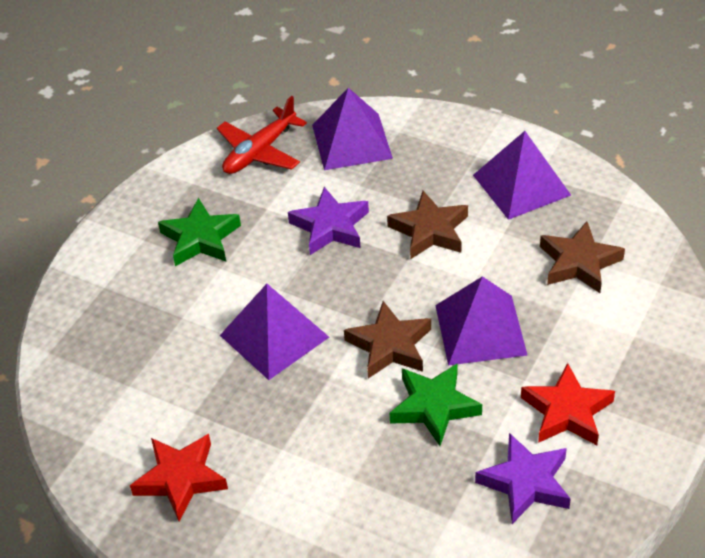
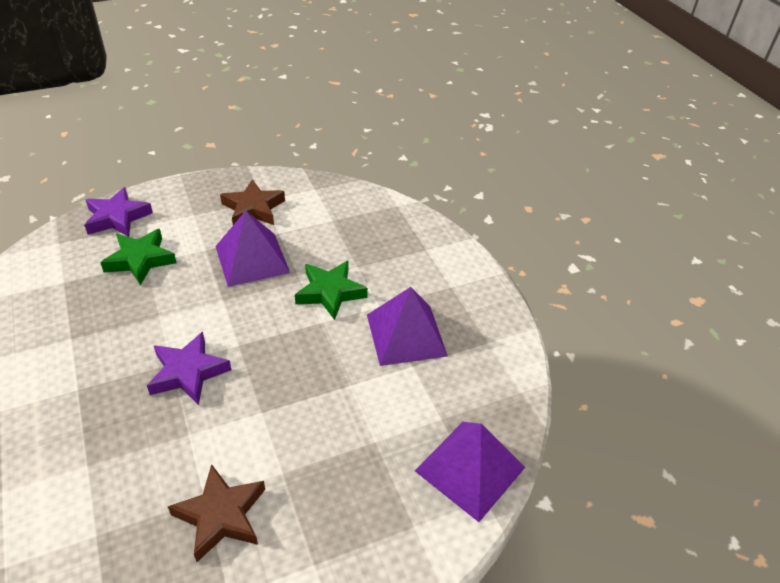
brown star: 3 -> 2
purple pyramid: 4 -> 3
red plane: 1 -> 0
red star: 2 -> 0

